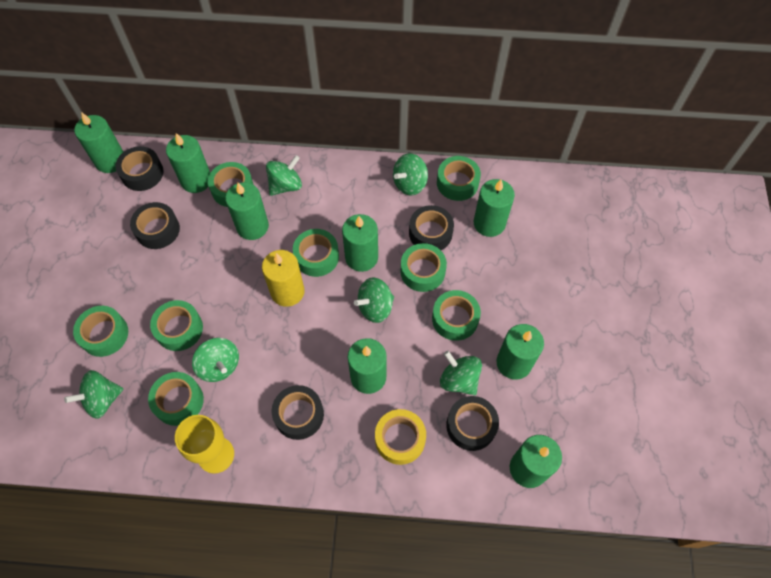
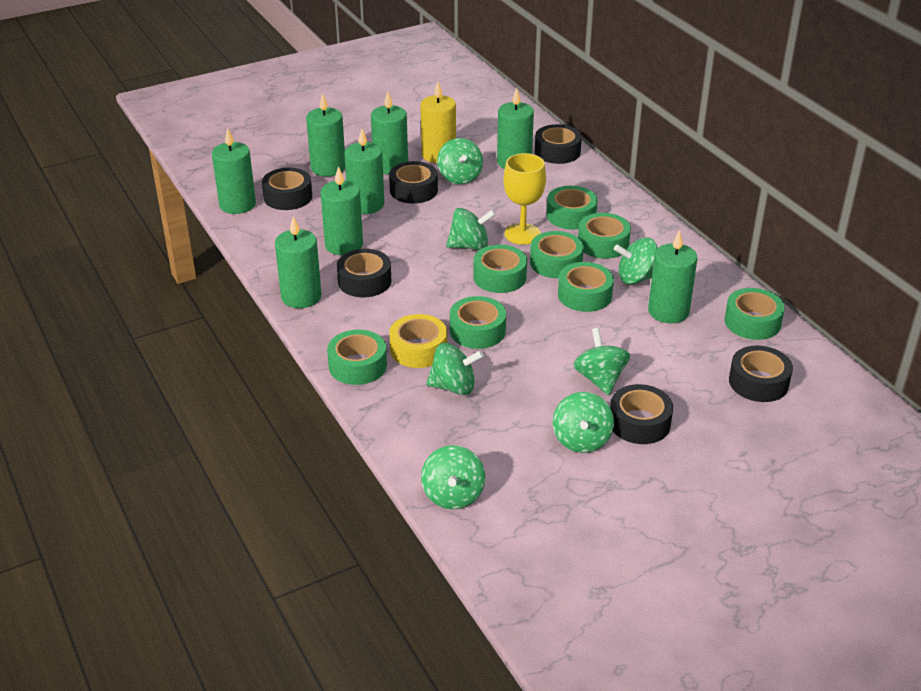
black tape: 5 -> 6
green spinning top: 6 -> 7

